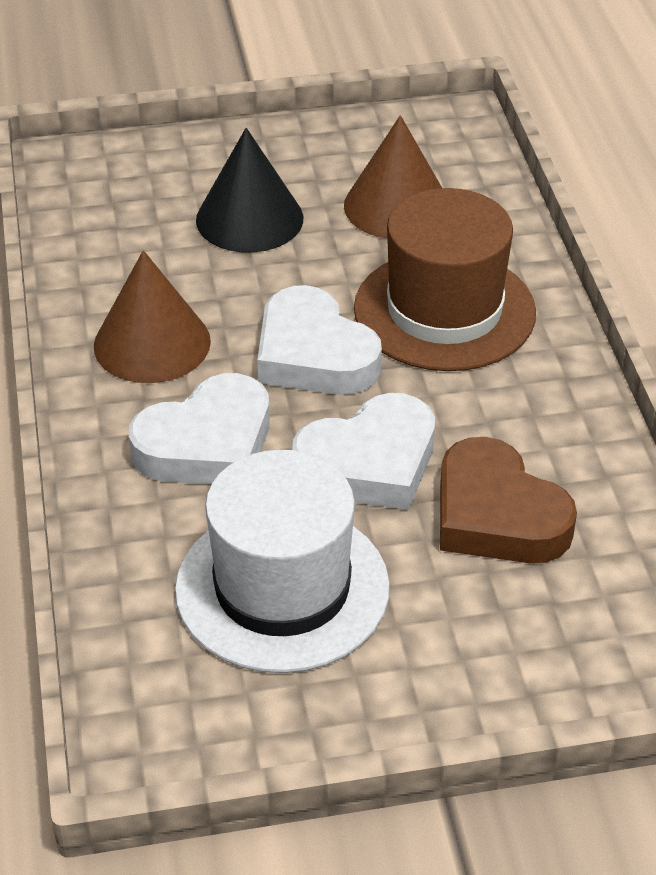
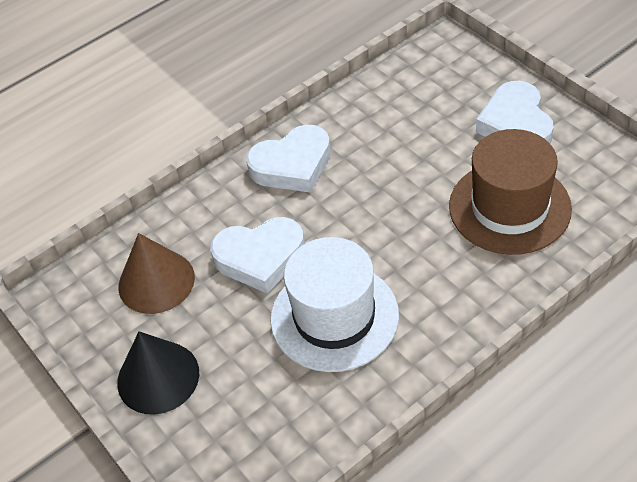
brown cone: 2 -> 1
brown heart: 1 -> 0

